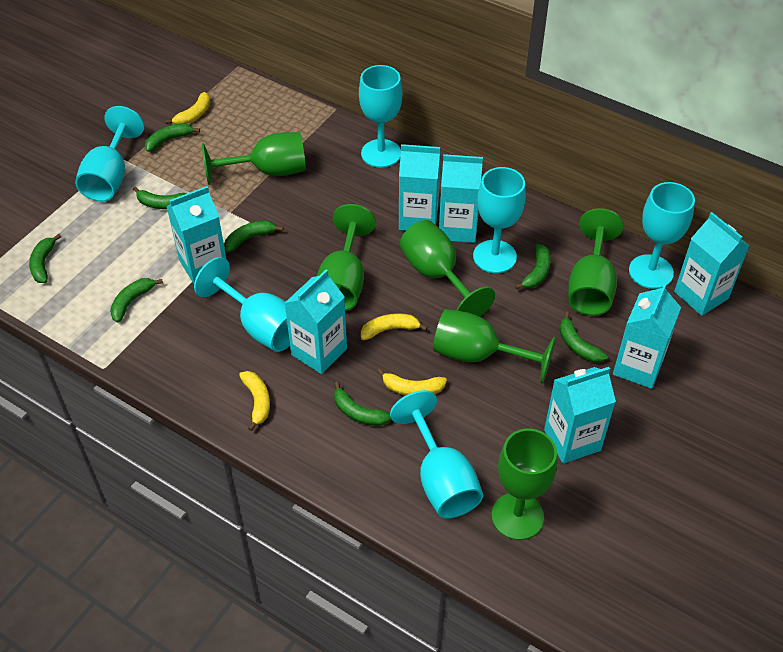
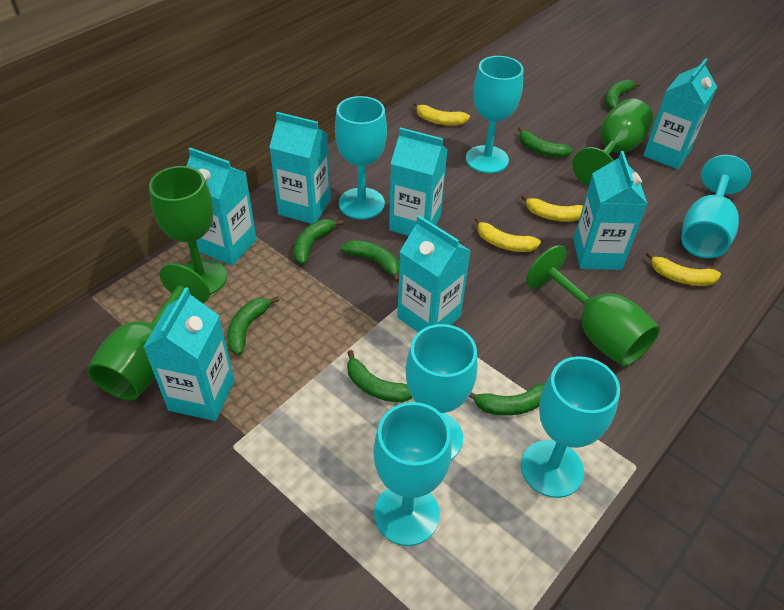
green banana: 8 -> 7
green goblet: 6 -> 4

